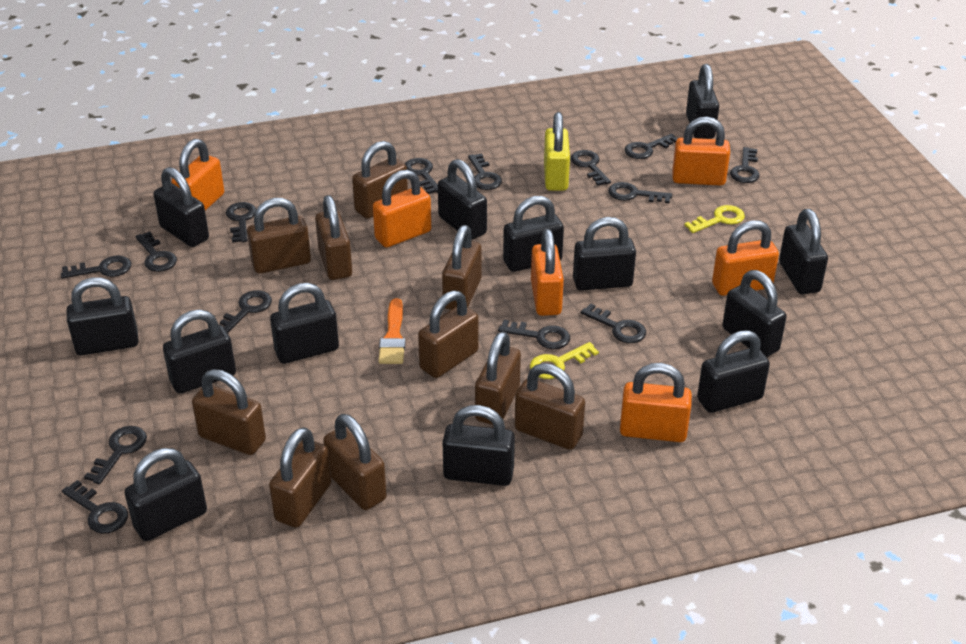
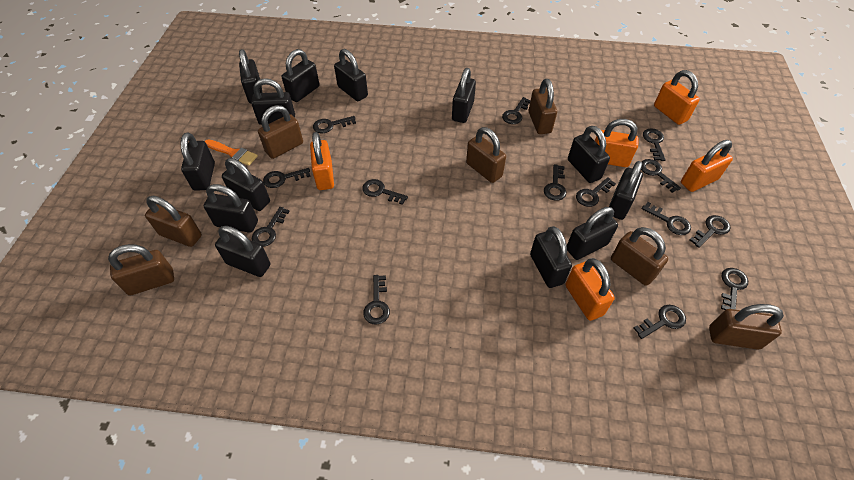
brown padlock: 10 -> 7
orange padlock: 6 -> 5
yellow key: 2 -> 0
yellow padlock: 1 -> 0

